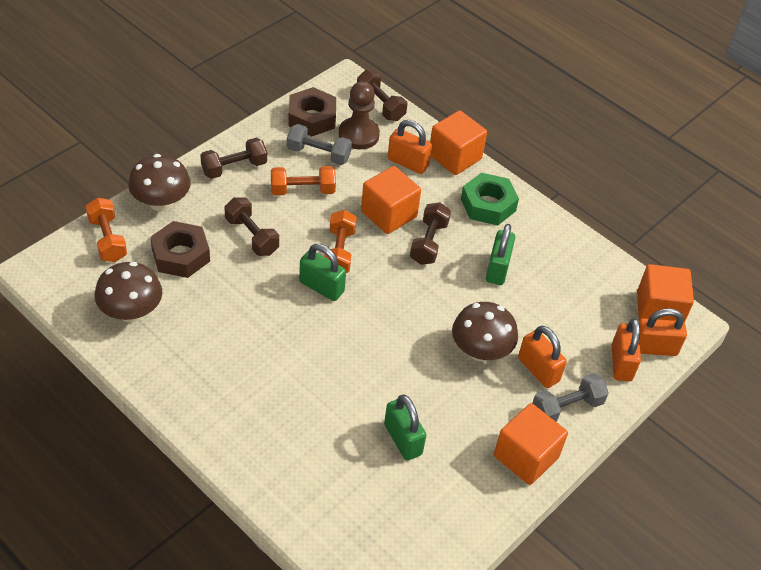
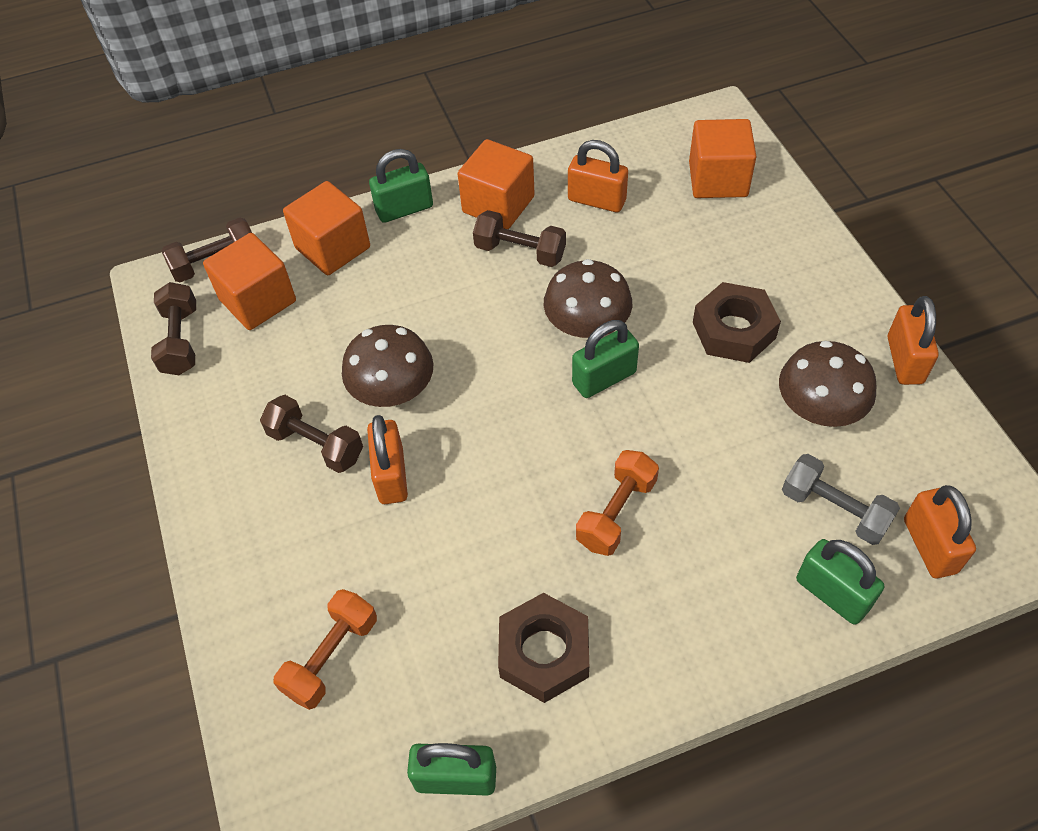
brown pawn: 1 -> 0
green nut: 1 -> 0
green padlock: 3 -> 4
grey dumbbell: 2 -> 1
orange dumbbell: 3 -> 2

